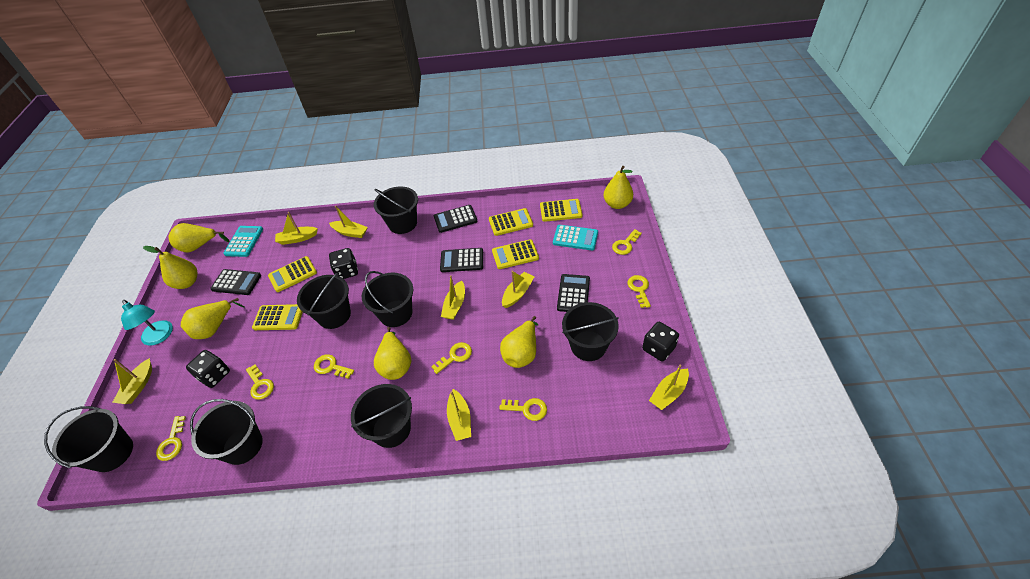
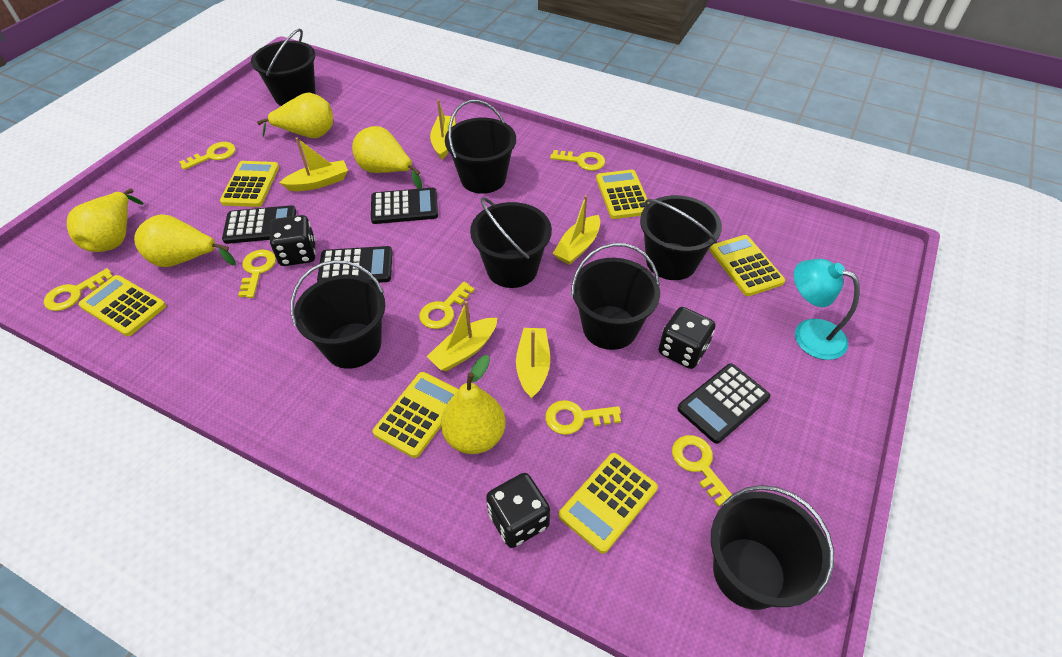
turquoise calculator: 2 -> 0
yellow boat: 7 -> 5
yellow calculator: 5 -> 6
yellow pear: 6 -> 5

